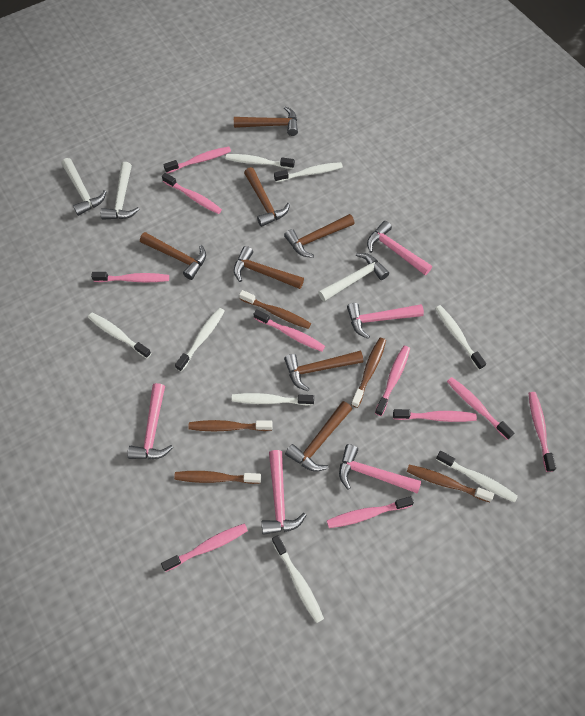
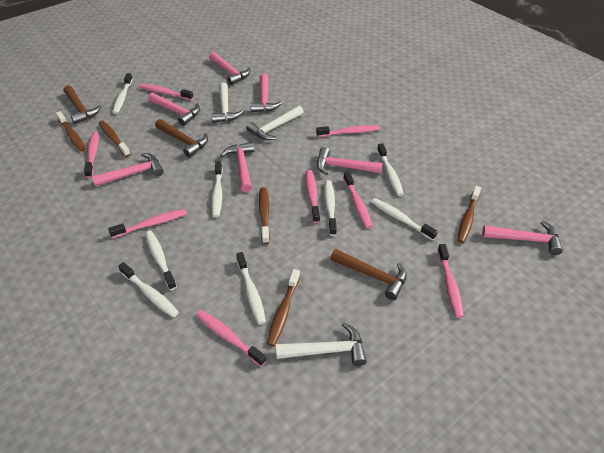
brown hammer: 7 -> 3
pink hammer: 5 -> 7
pink toothbrush: 10 -> 8

